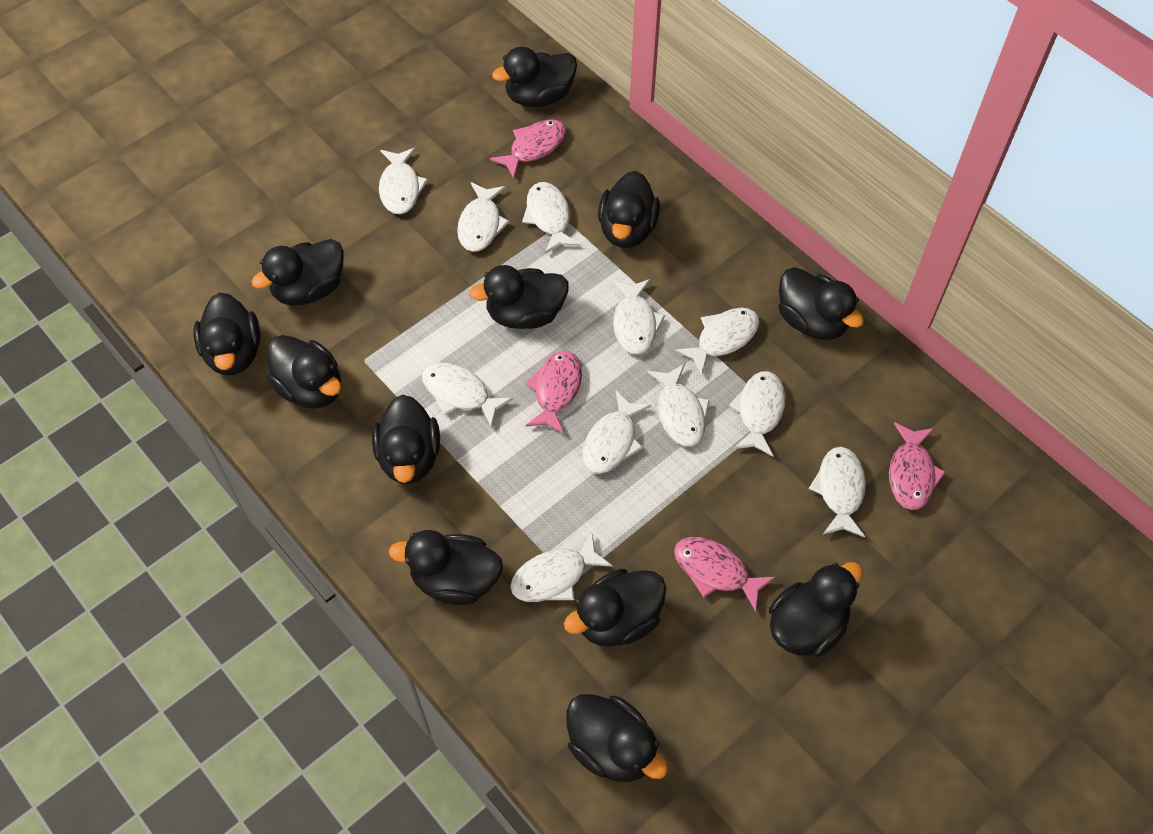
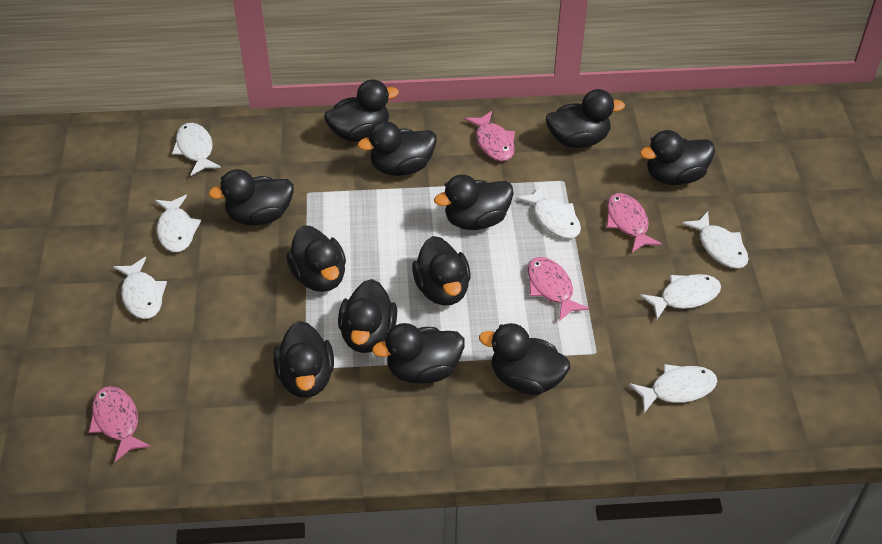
white fish: 11 -> 7

